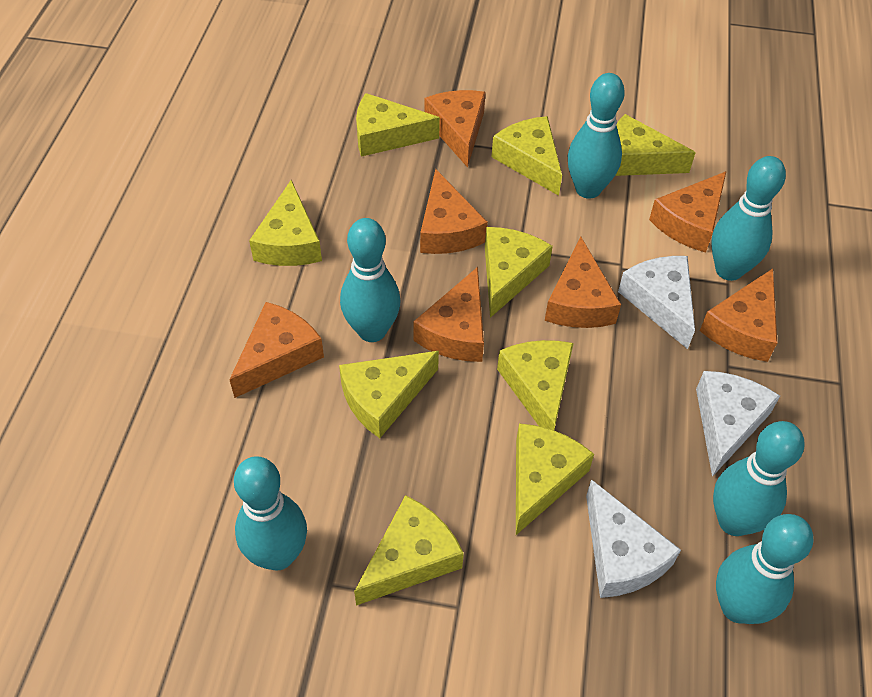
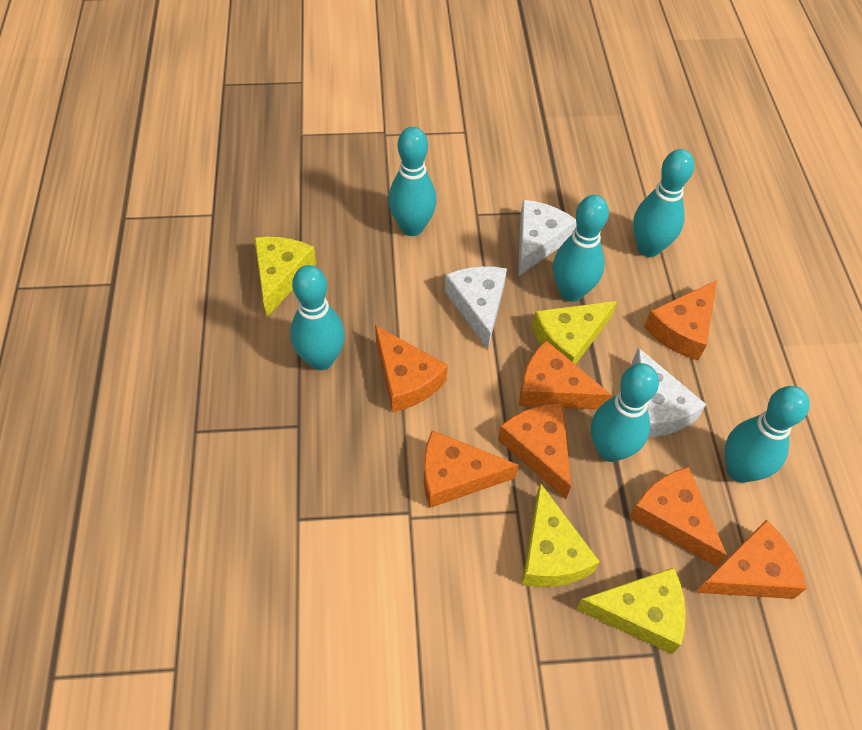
yellow cheese: 9 -> 4

